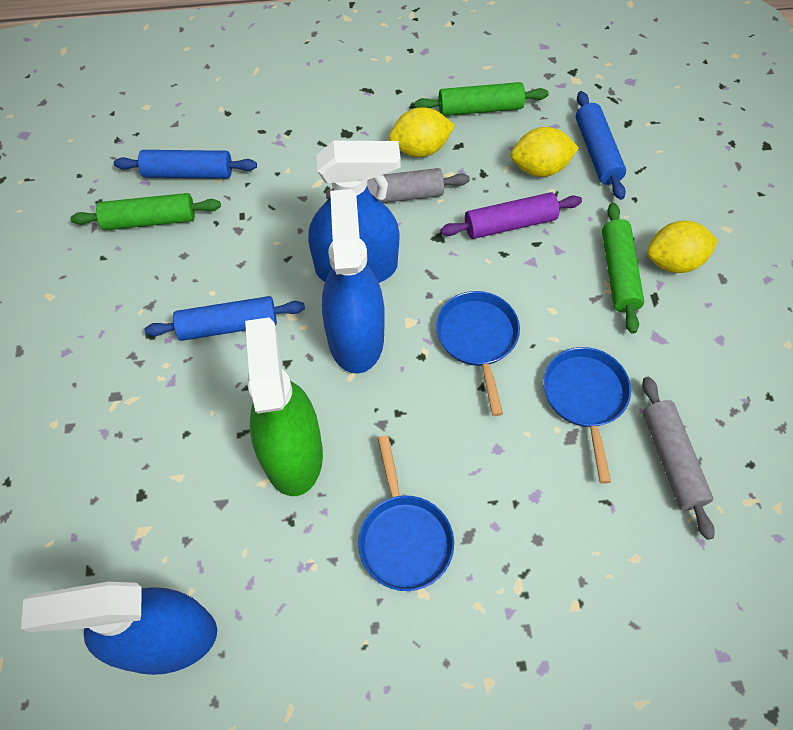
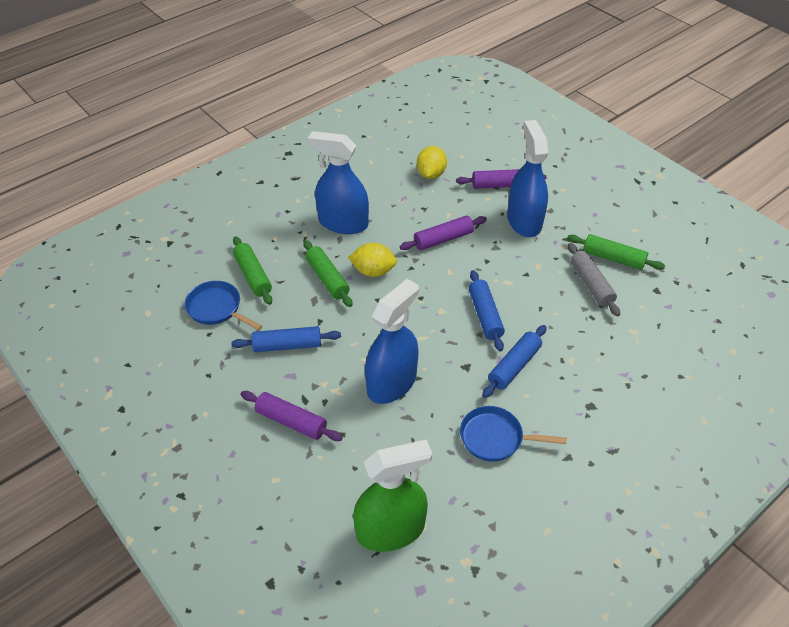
blue pan: 3 -> 2
grey rolling pin: 2 -> 1
purple rolling pin: 1 -> 3
yellow lemon: 3 -> 2

